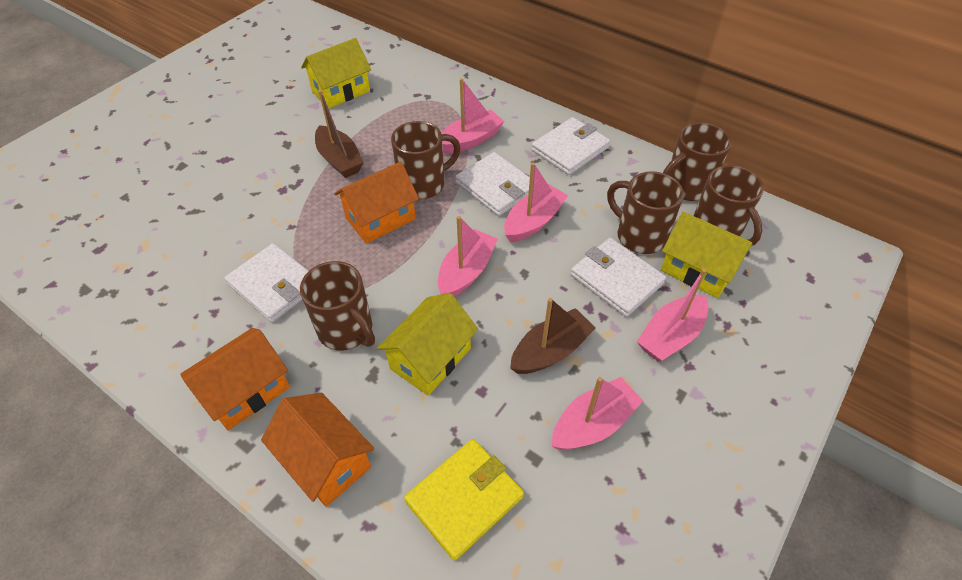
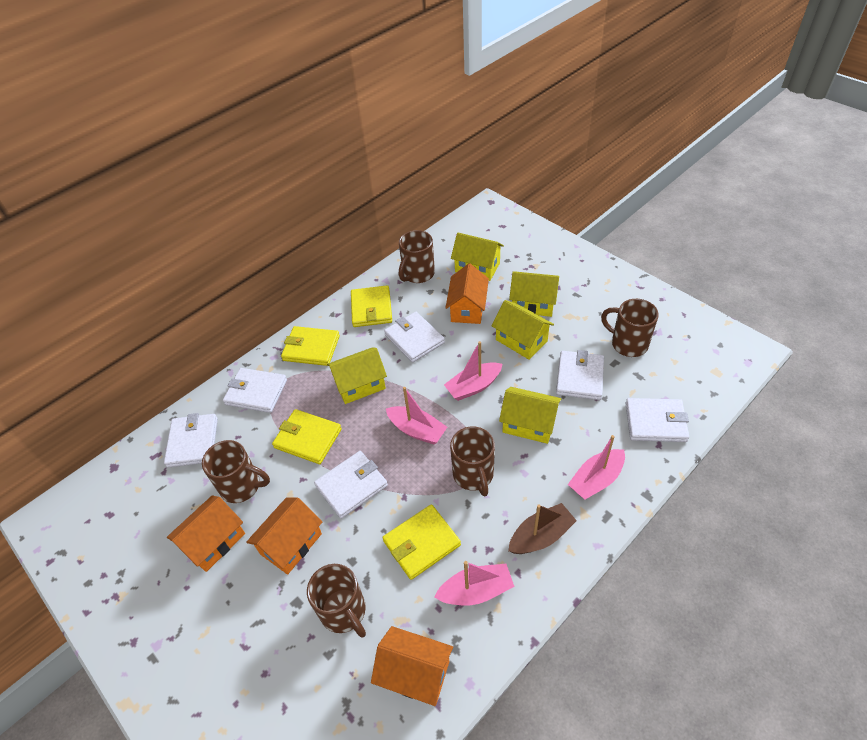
brown boat: 2 -> 1
orange house: 3 -> 4
pink boat: 5 -> 4
white wallet: 4 -> 6
yellow house: 3 -> 5
yellow wallet: 1 -> 4

